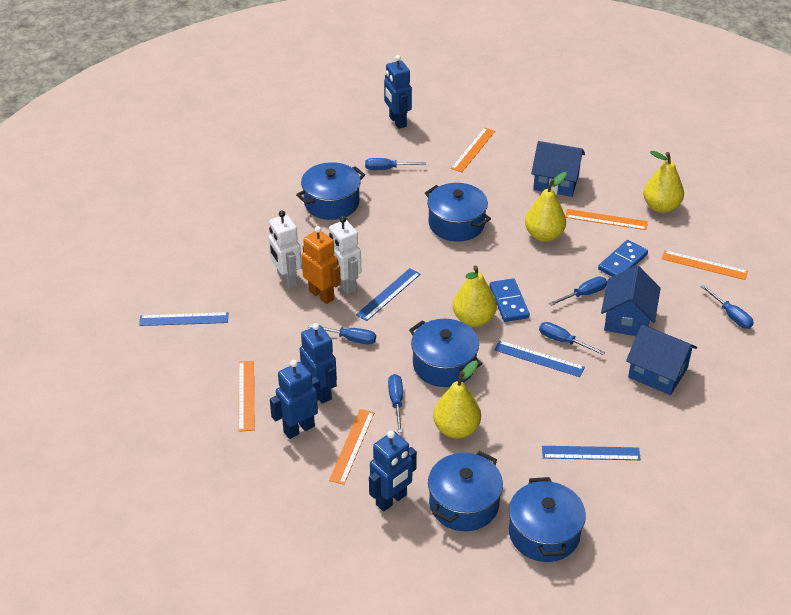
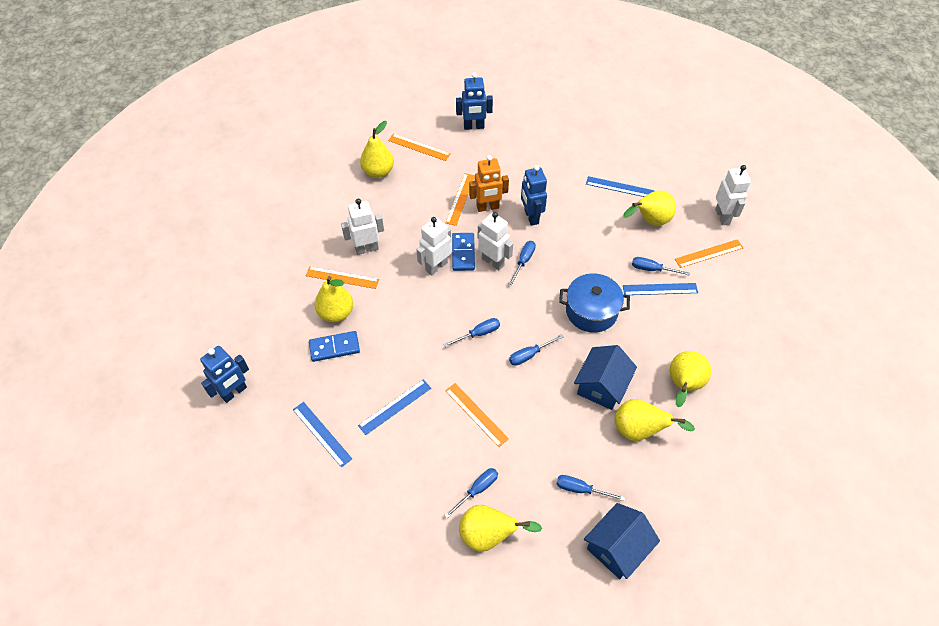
blue house: 3 -> 2
blue pot: 5 -> 1
blue robot: 4 -> 3
white robot: 2 -> 4
yellow pear: 4 -> 6

